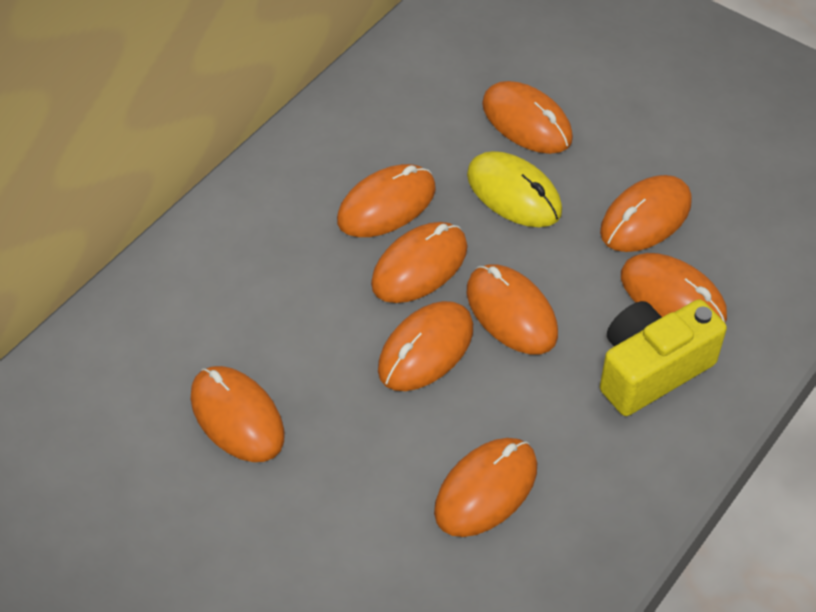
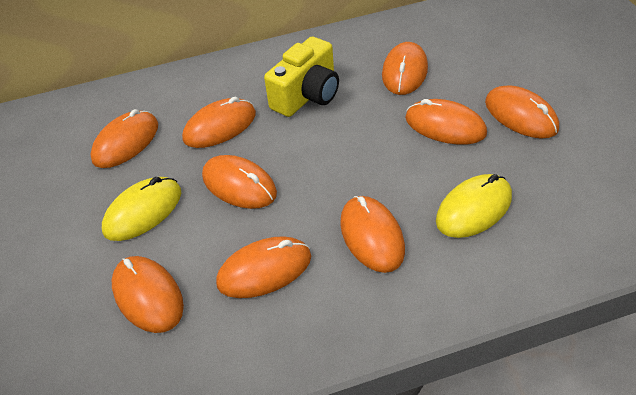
yellow mouse: 1 -> 2

